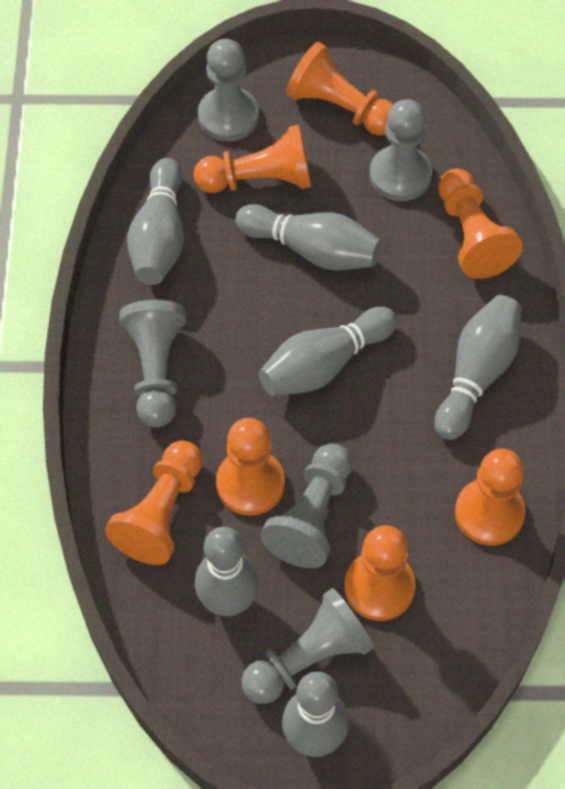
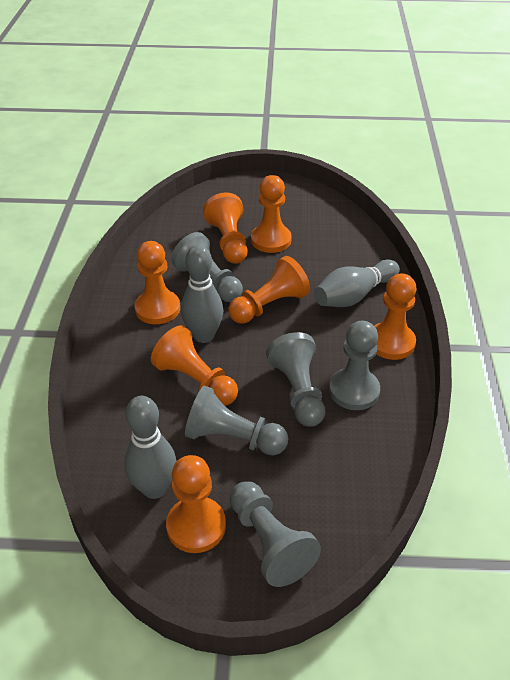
grey bowling pin: 6 -> 3

